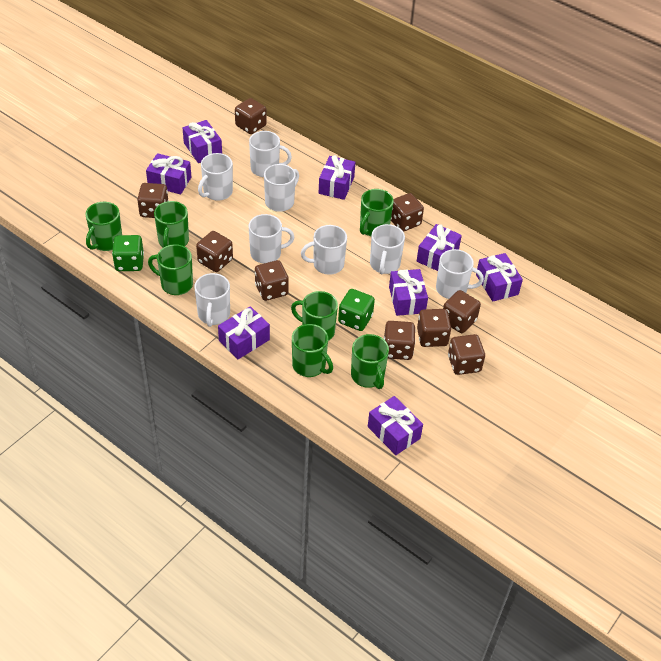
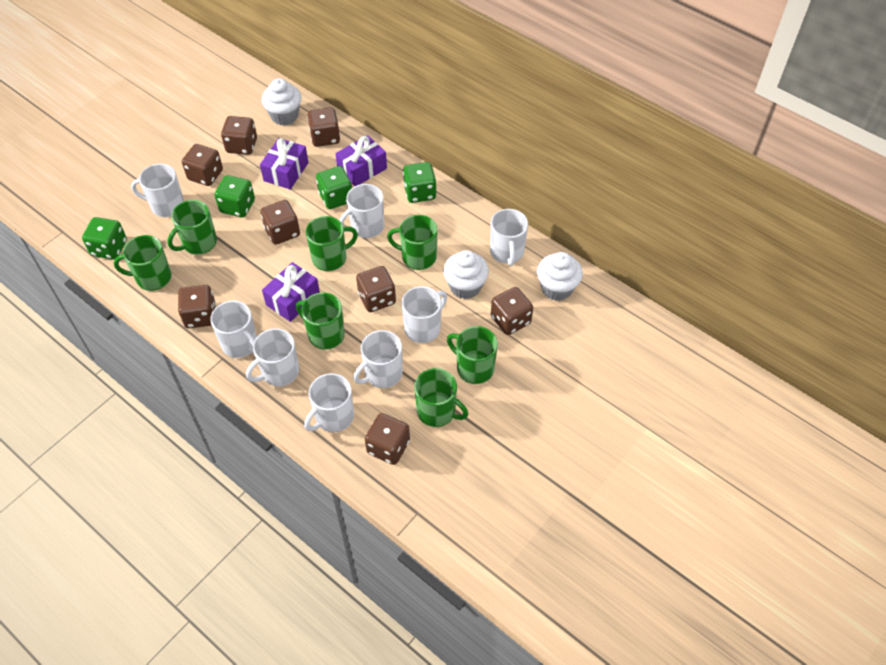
brown dice: 9 -> 8
green dice: 2 -> 4
purple gift: 8 -> 3
white cupcake: 0 -> 3

